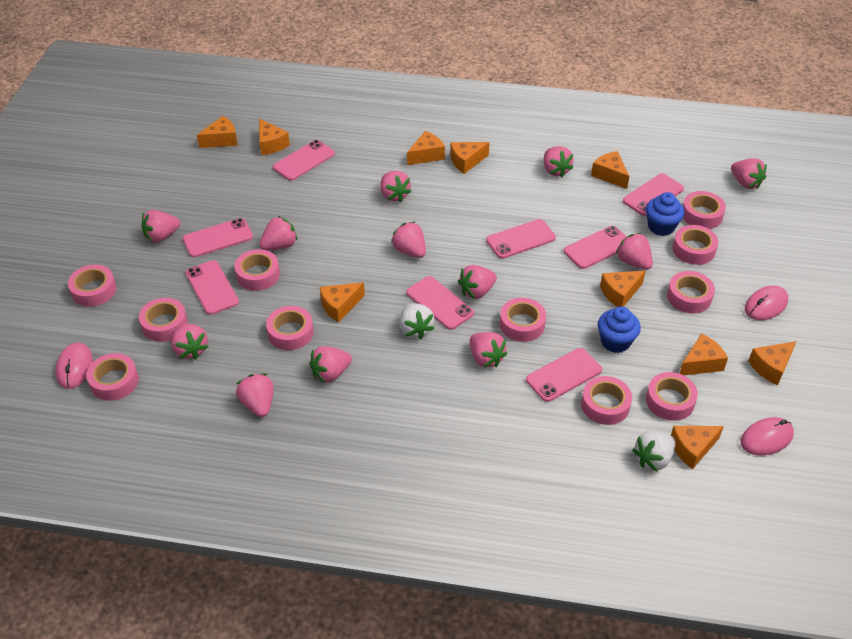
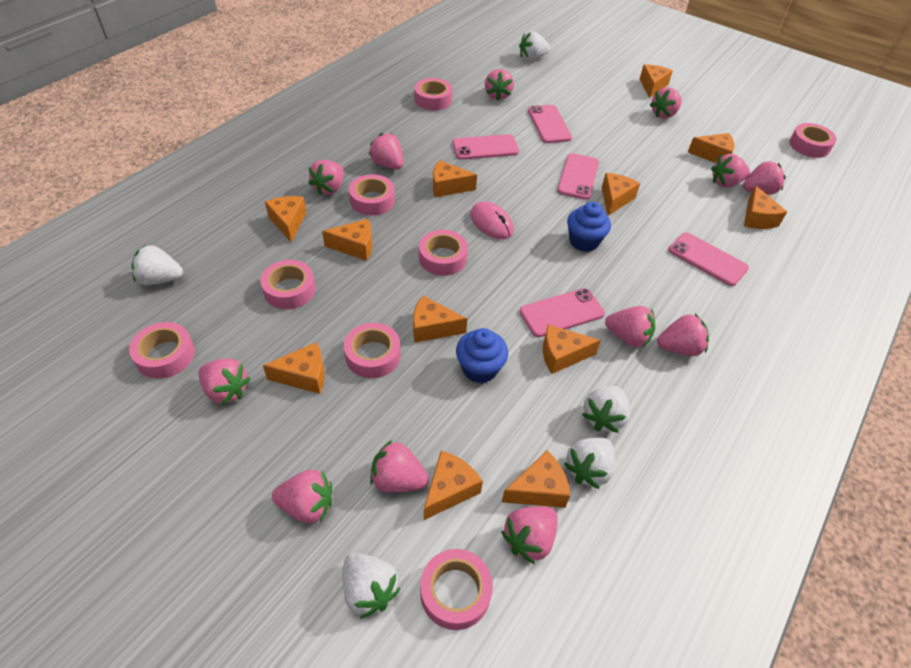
orange cheese: 10 -> 12
pink mouse: 3 -> 1
pink phone: 8 -> 5
pink tape: 11 -> 8
white strawberry: 2 -> 5

